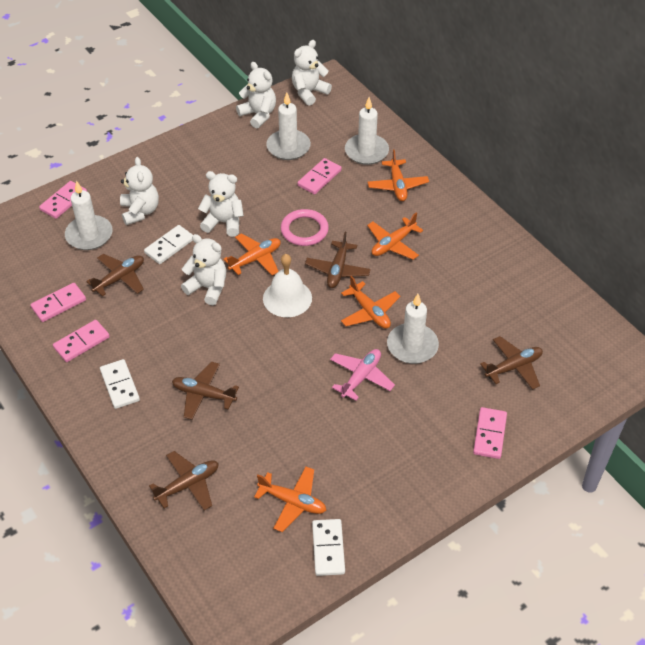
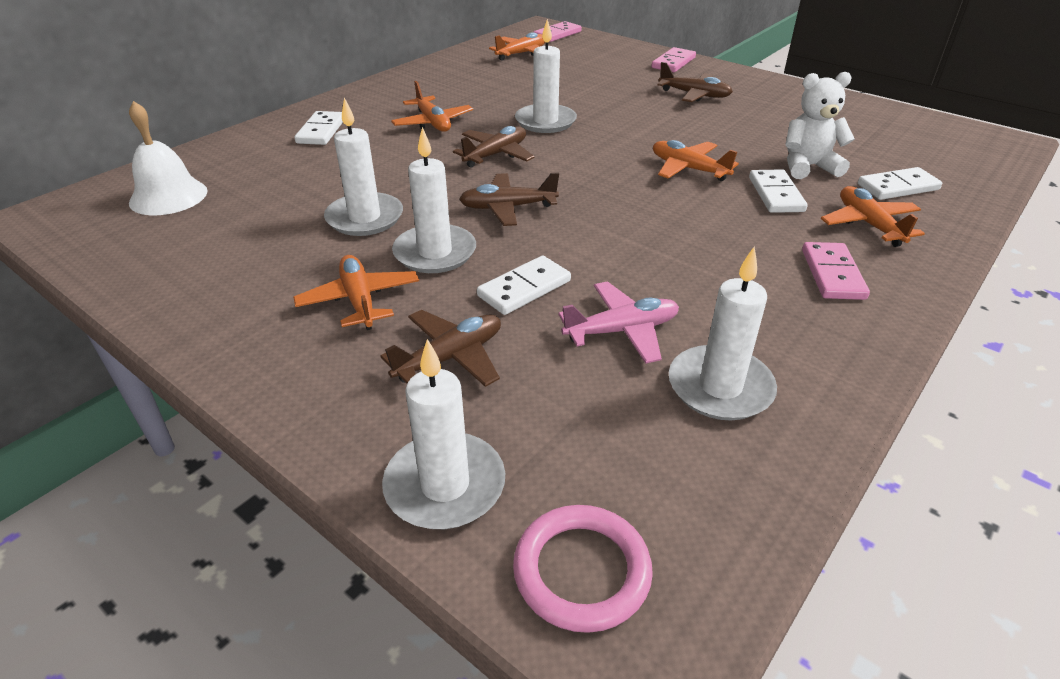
brown plane: 5 -> 4
pink domino: 5 -> 3
white candle: 4 -> 5
white domino: 3 -> 4
white teddy bear: 5 -> 1

